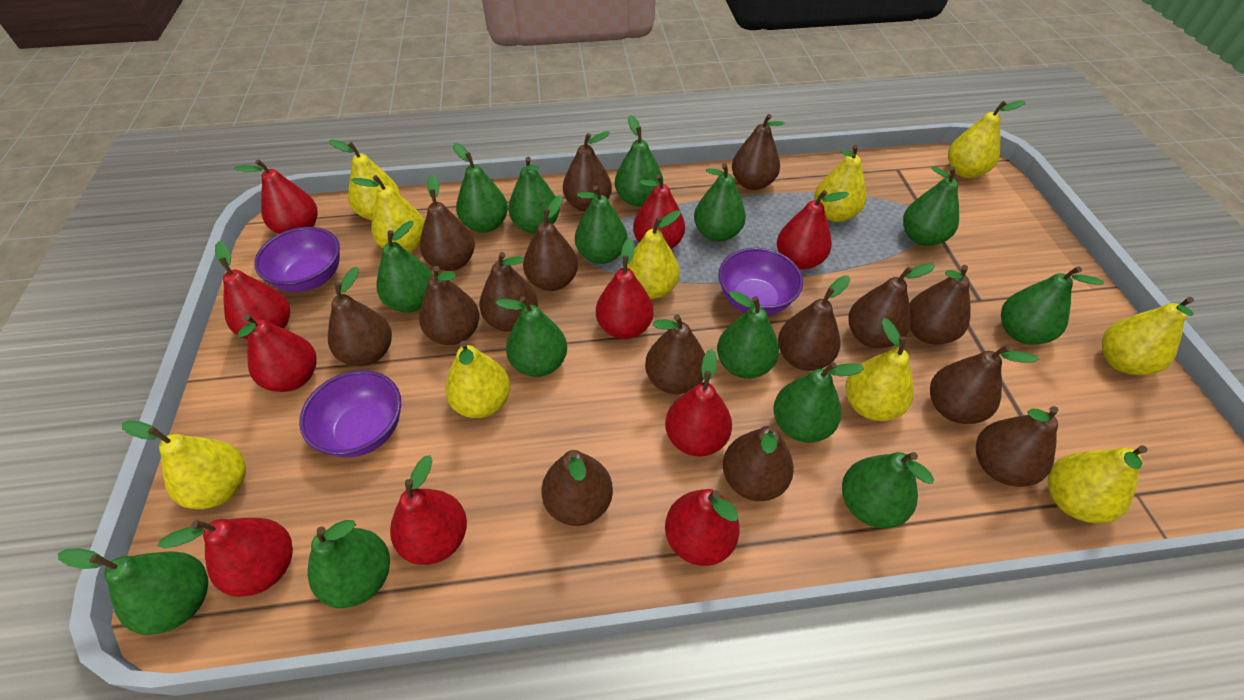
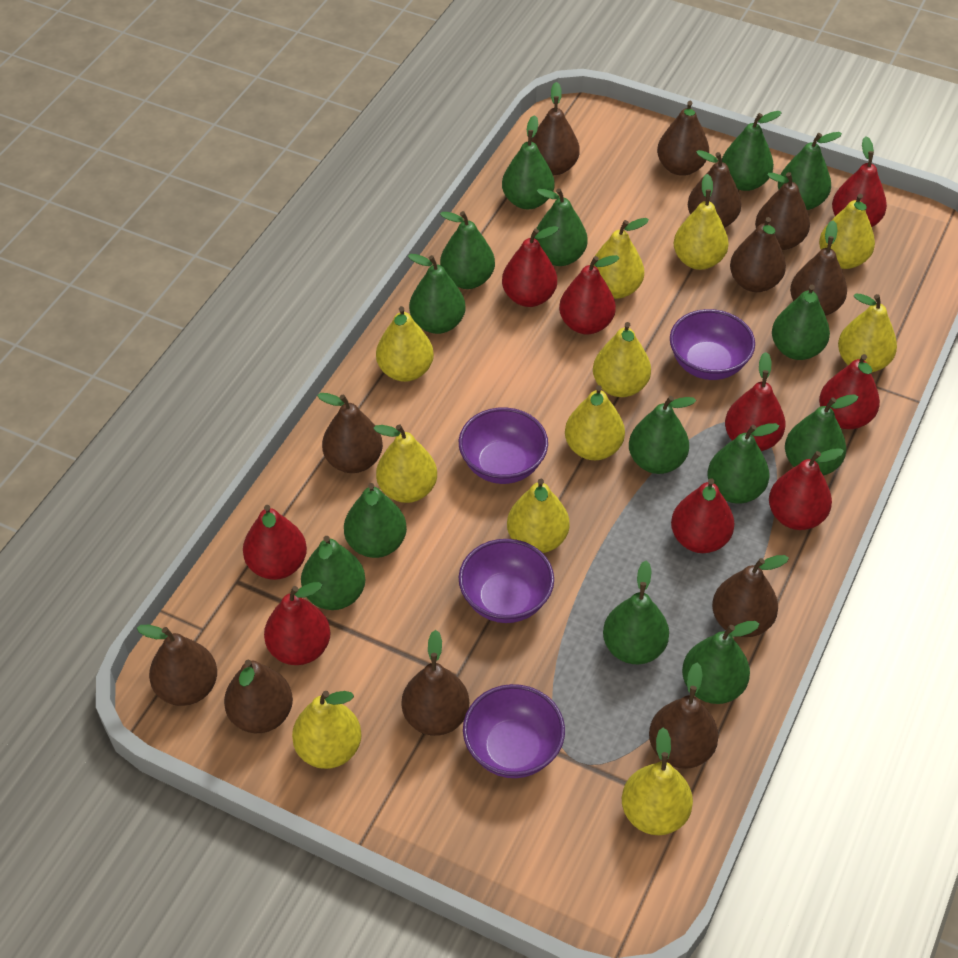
brown pear: 15 -> 12
purple bowl: 3 -> 4
red pear: 10 -> 9
yellow pear: 10 -> 11

